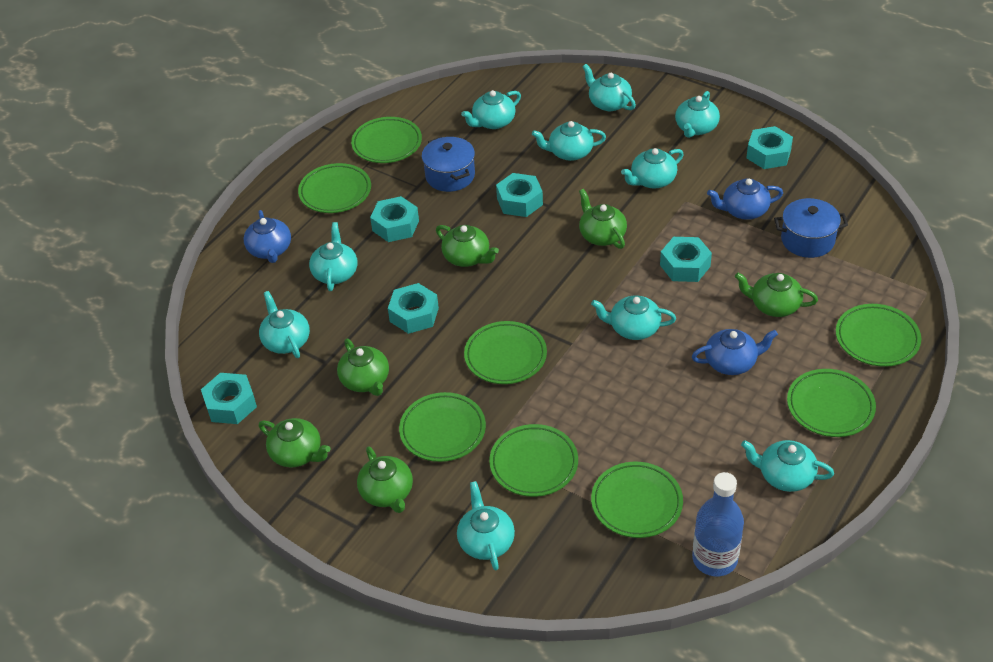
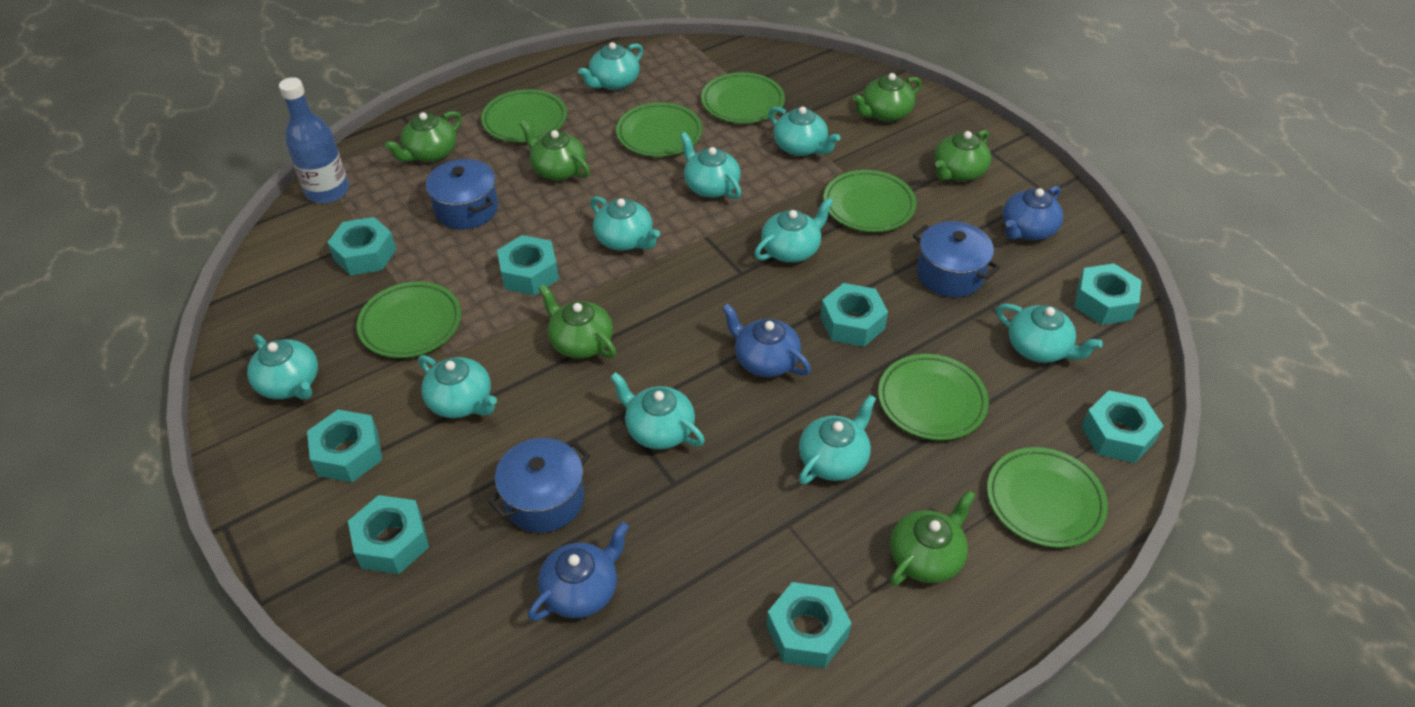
blue pot: 2 -> 3
green plate: 8 -> 7
turquoise nut: 6 -> 8

